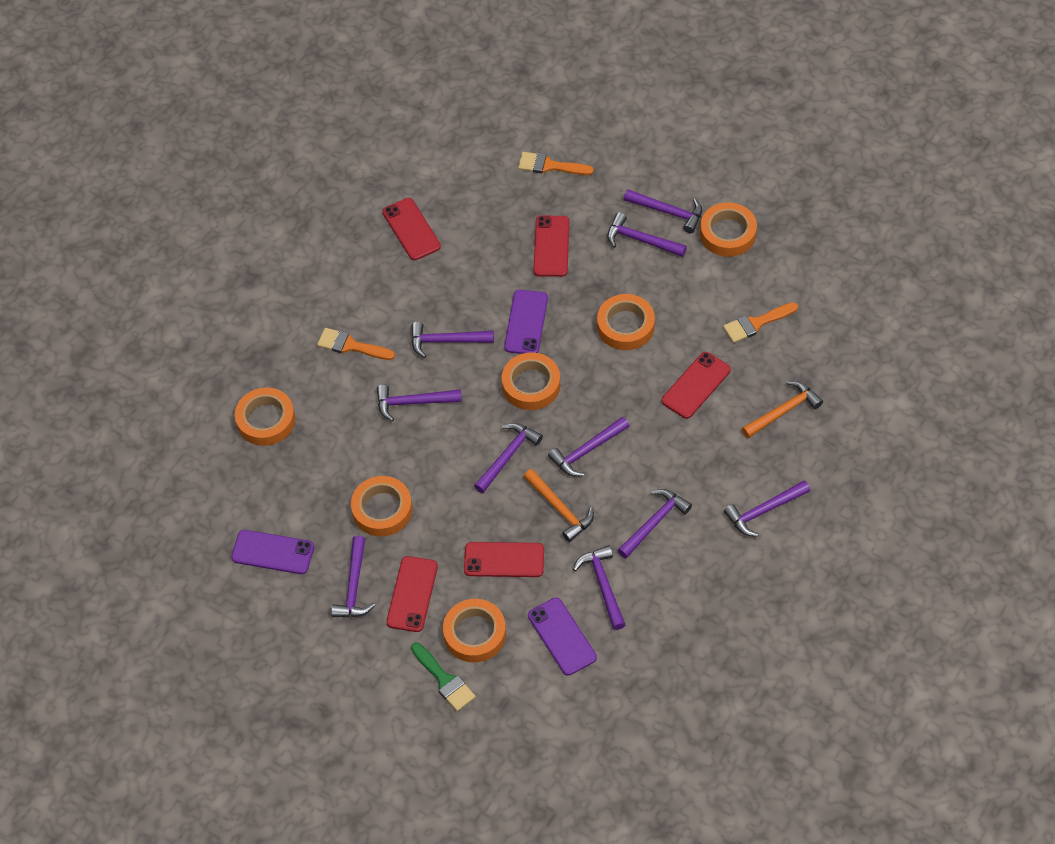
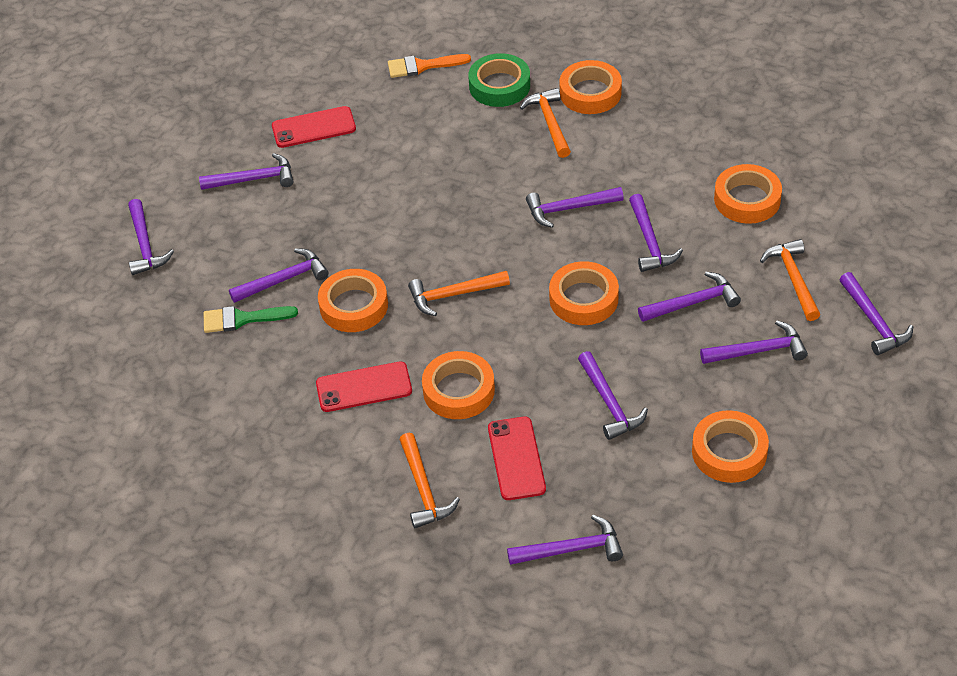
green tape: 0 -> 1
orange brush: 3 -> 1
orange hammer: 2 -> 4
purple phone: 3 -> 0
red phone: 5 -> 3

